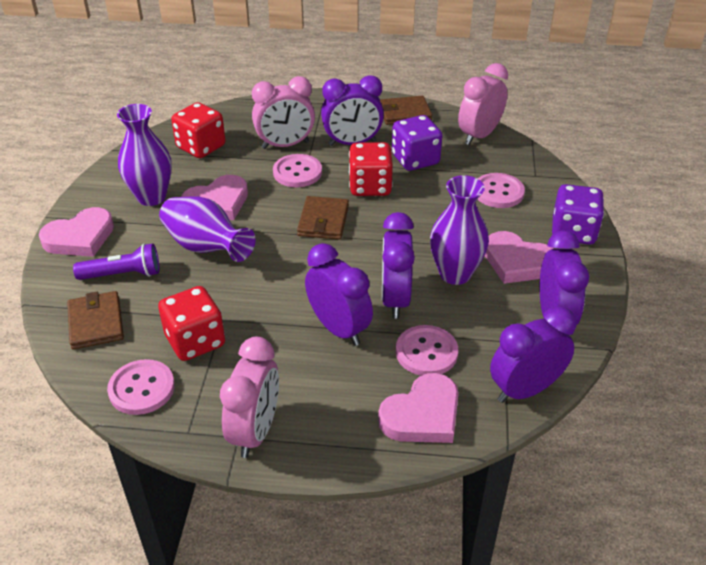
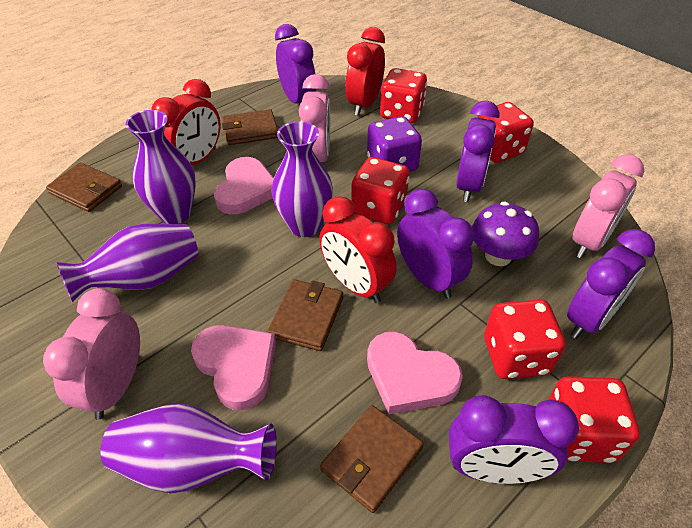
brown wallet: 3 -> 4
pink button: 4 -> 0
pink heart: 4 -> 3
purple dice: 2 -> 1
purple flashlight: 1 -> 0
purple mushroom: 0 -> 1
purple vase: 3 -> 4
red clock: 0 -> 3
red dice: 3 -> 5

